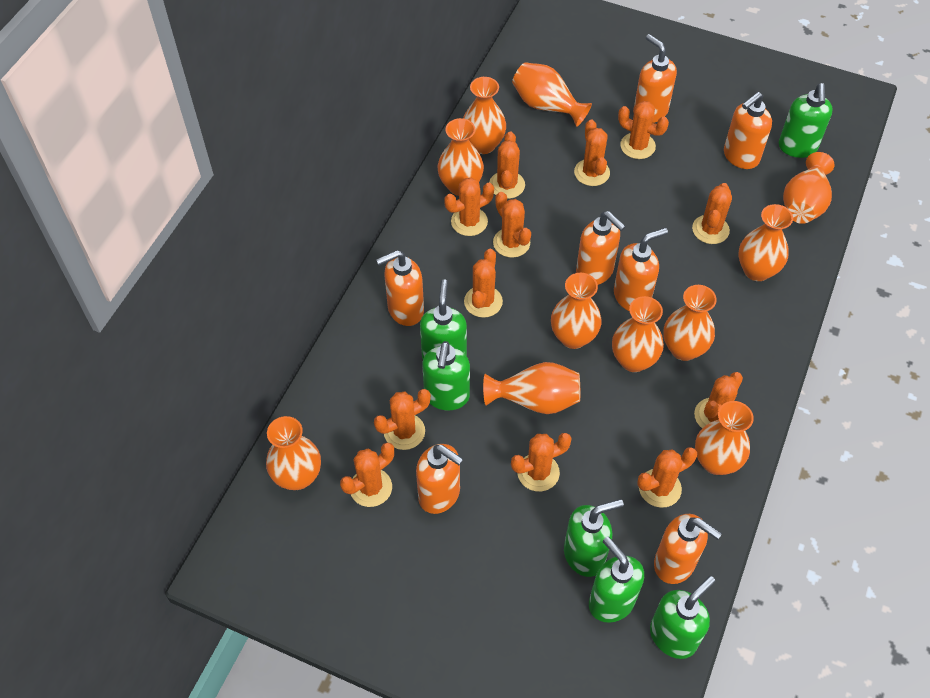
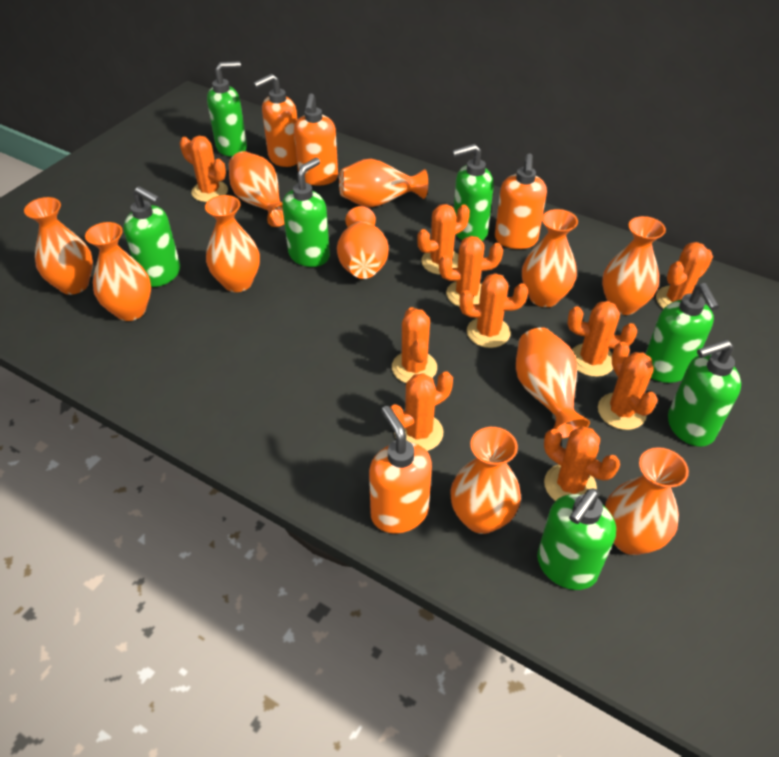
green soap dispenser: 6 -> 7
orange cactus: 12 -> 10
orange soap dispenser: 7 -> 4

